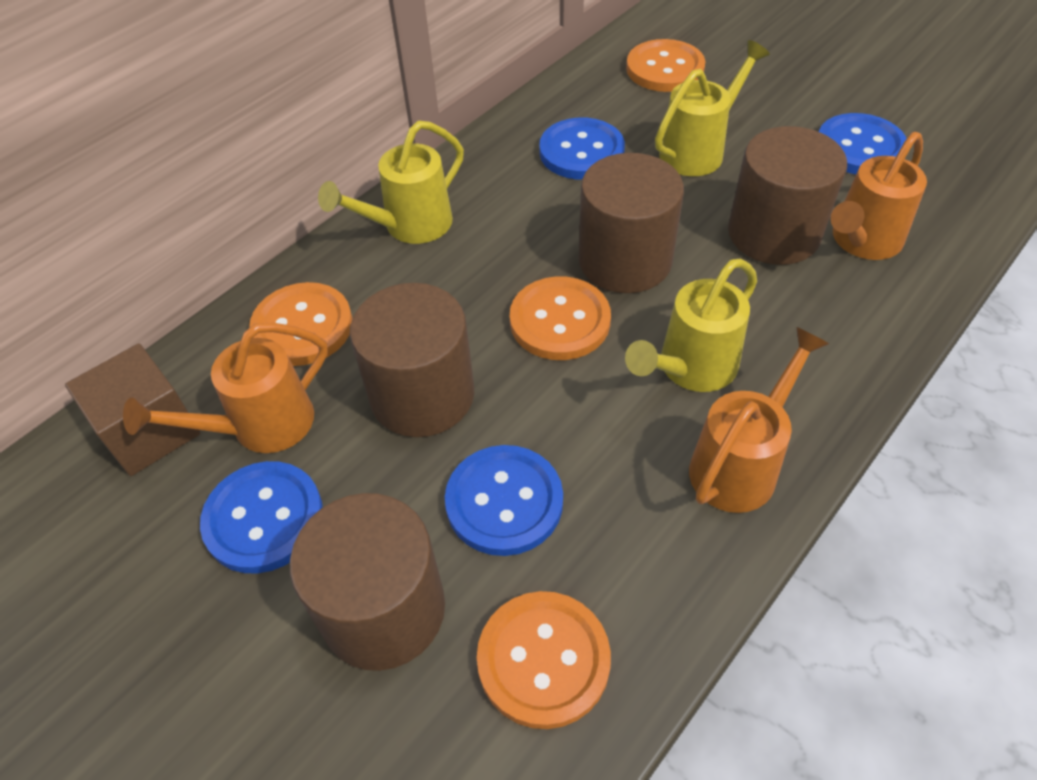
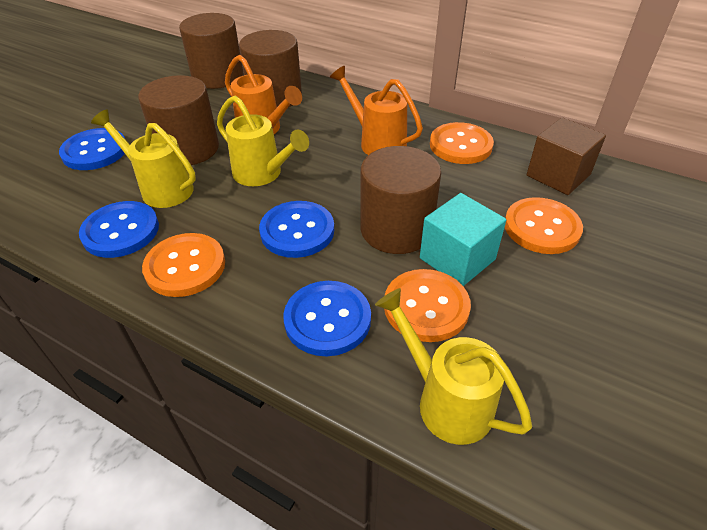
orange watering can: 3 -> 2
turquoise cube: 0 -> 1

